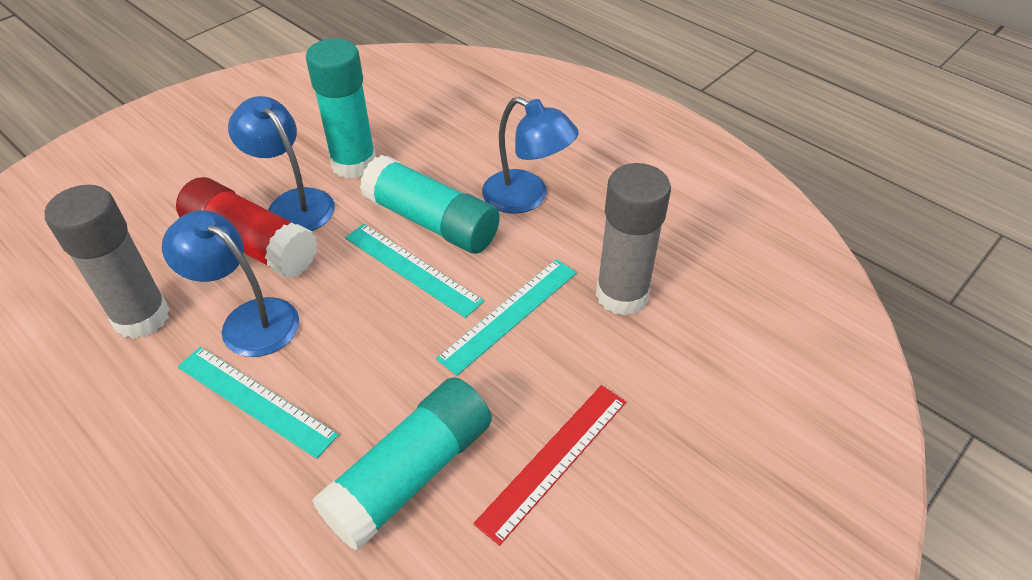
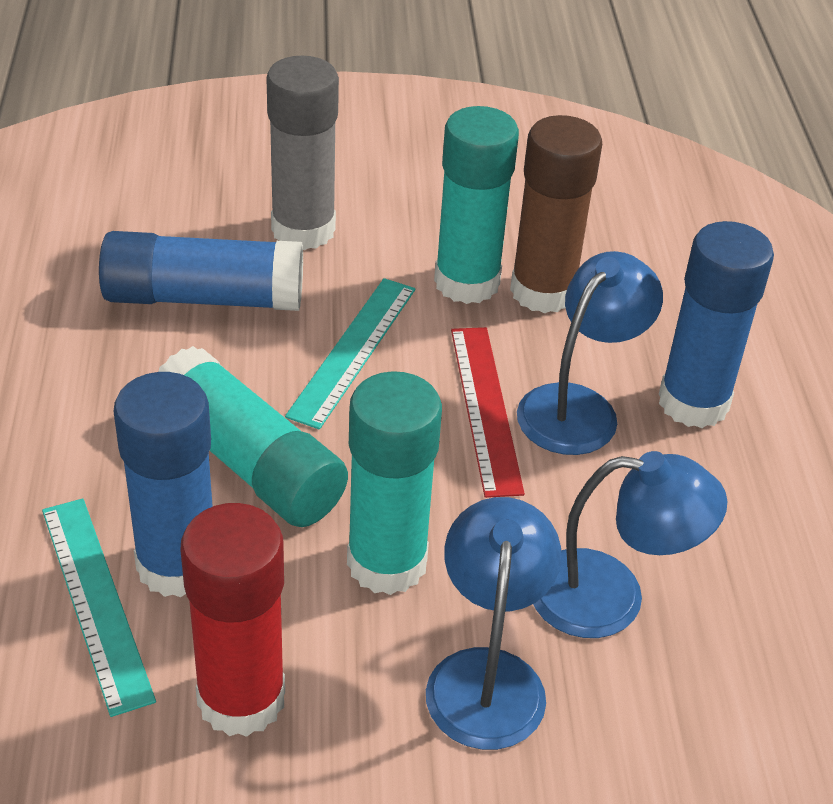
blue glue stick: 0 -> 3
brown glue stick: 0 -> 1
grey glue stick: 2 -> 1
turquoise ruler: 3 -> 2

